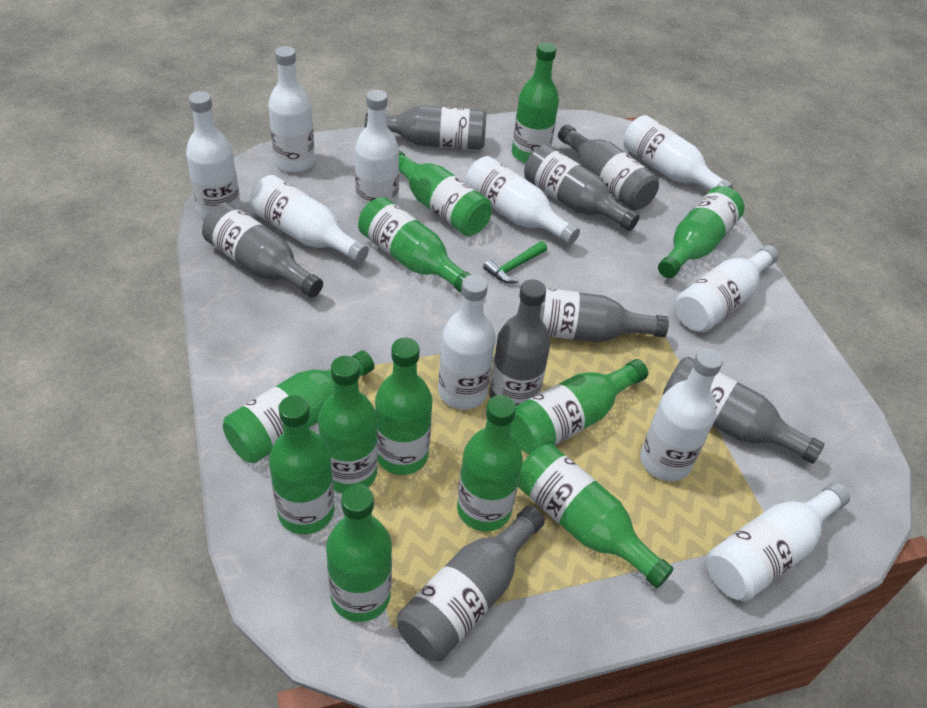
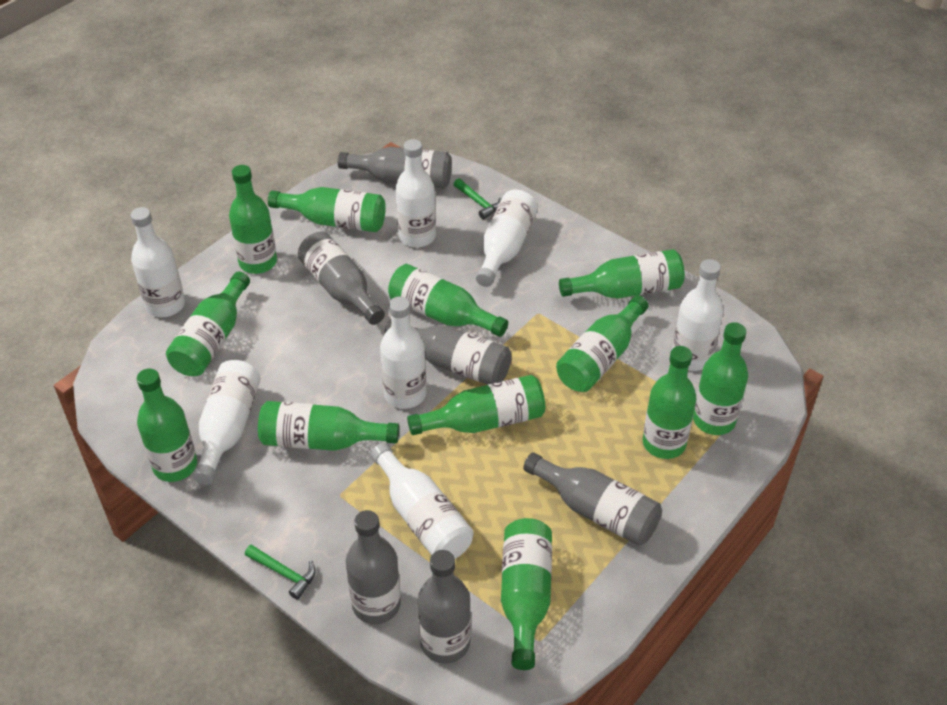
green hammer: 1 -> 2
grey bottle: 8 -> 6
white bottle: 10 -> 7

